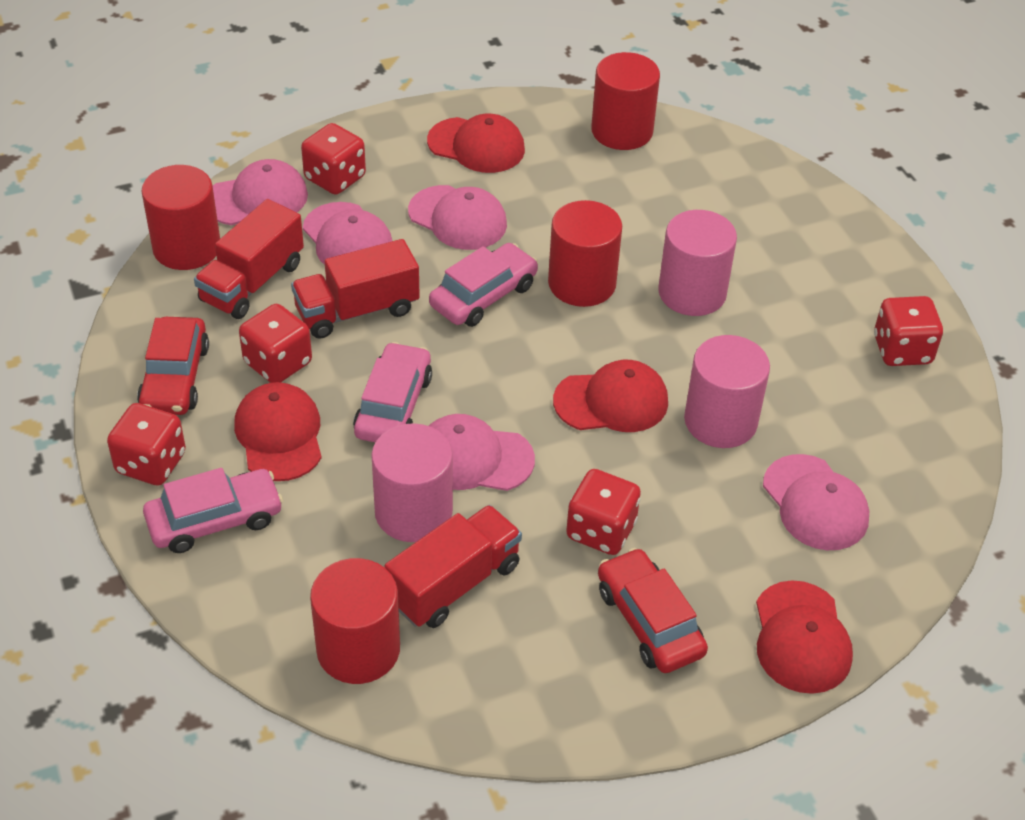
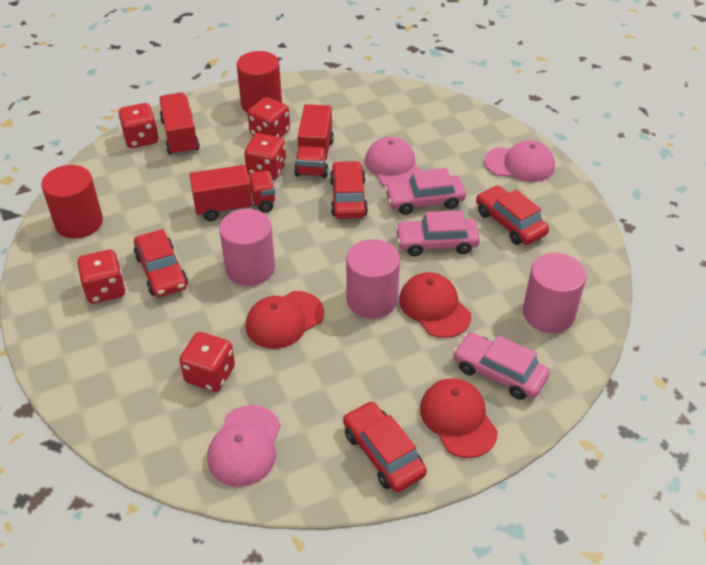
pink cap: 5 -> 3
red cap: 4 -> 3
red car: 2 -> 4
red cylinder: 4 -> 2

